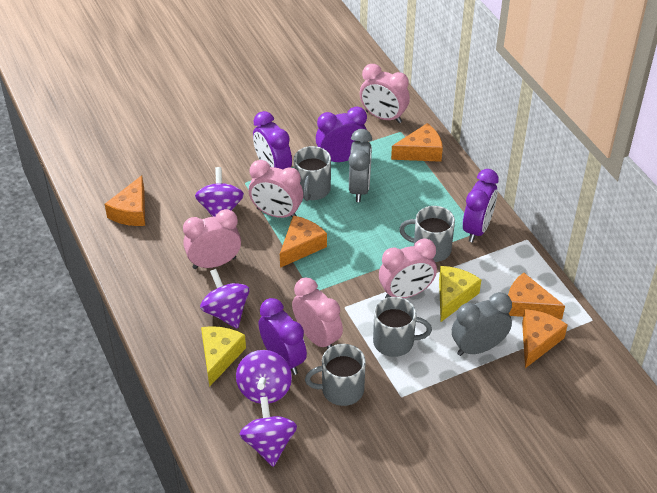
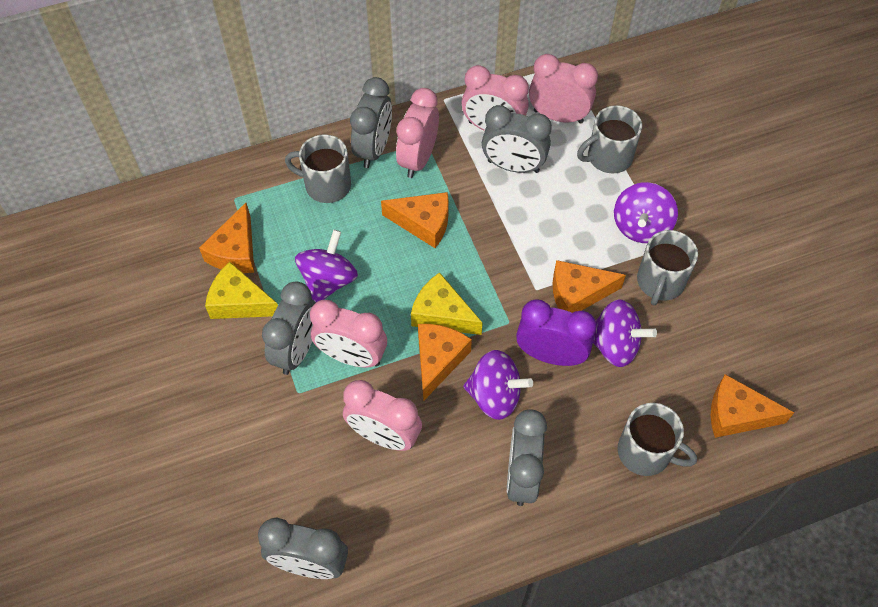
grey clock: 2 -> 5
purple clock: 4 -> 1

